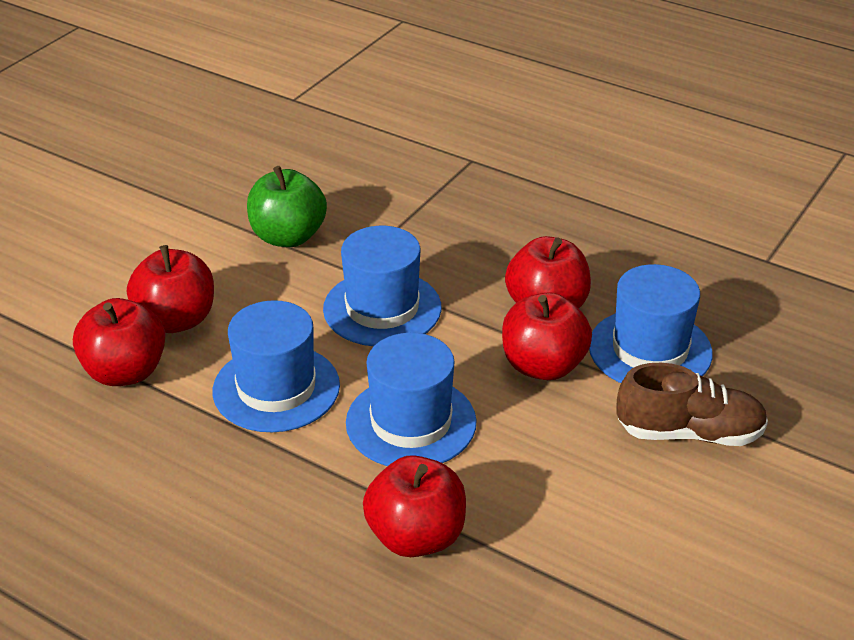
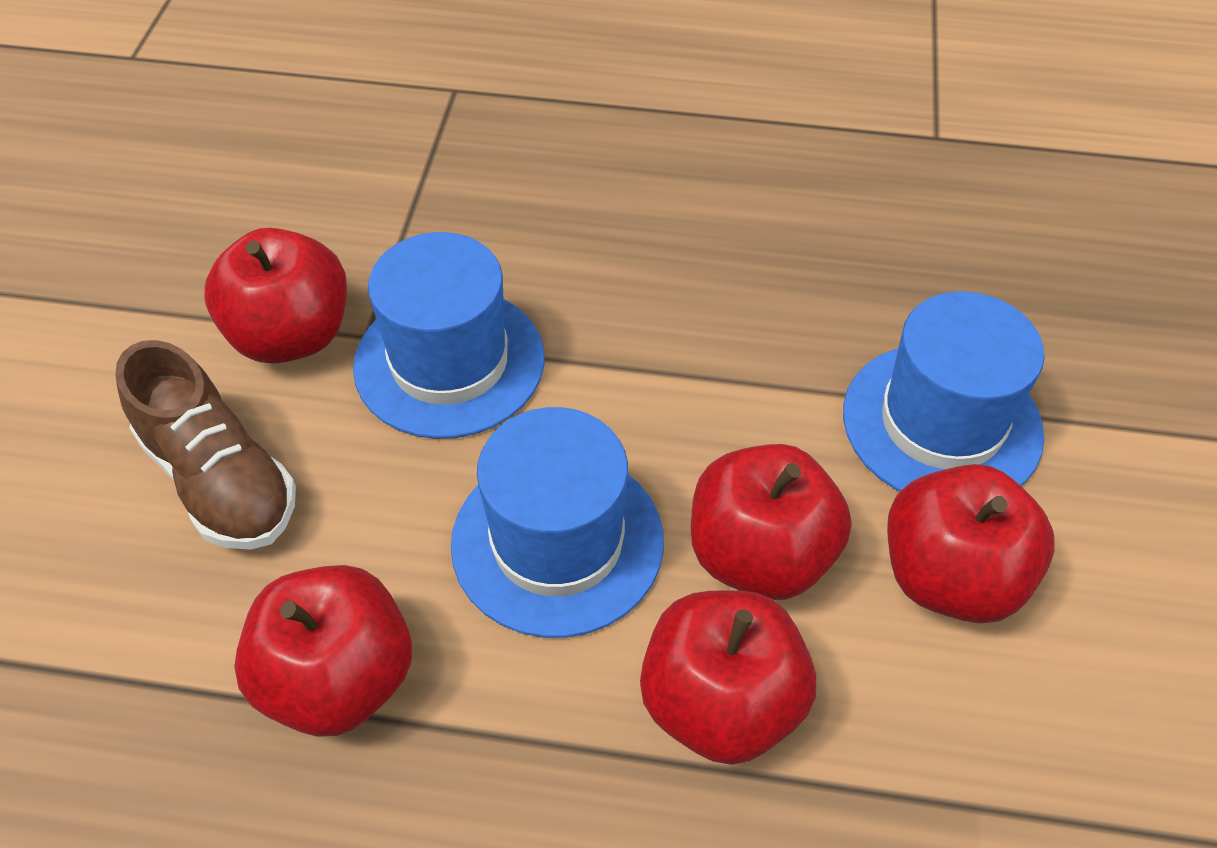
blue hat: 4 -> 3
green apple: 1 -> 0

